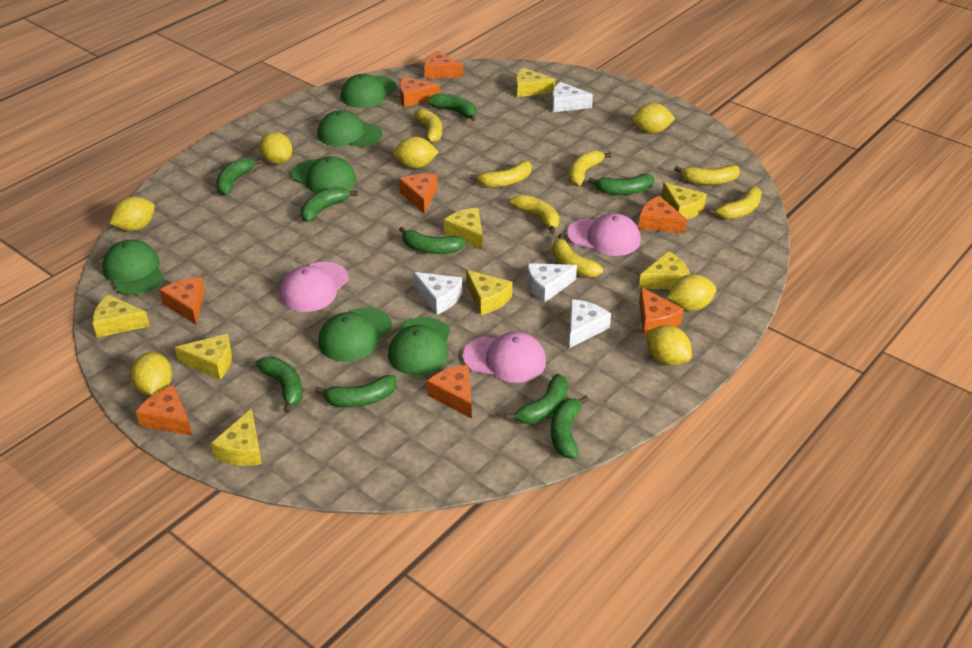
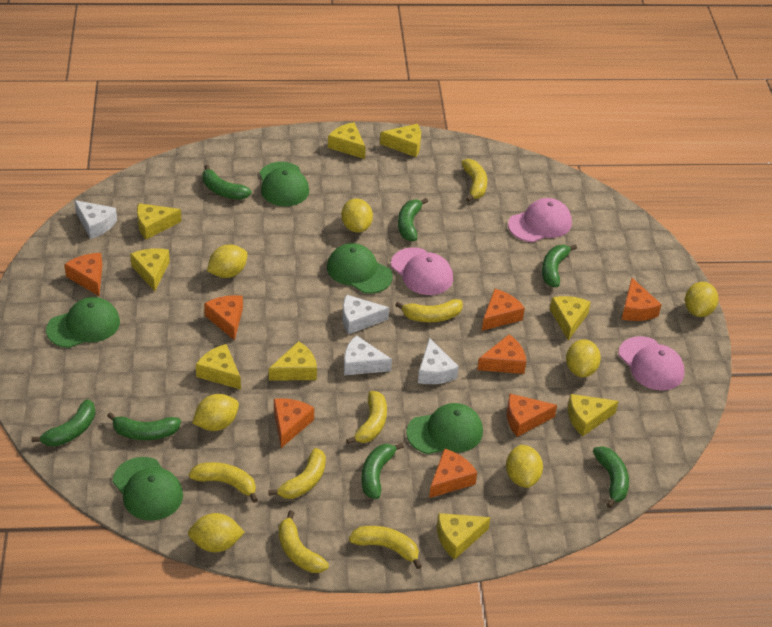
green banana: 9 -> 7
green cap: 6 -> 5
yellow cheese: 8 -> 9

